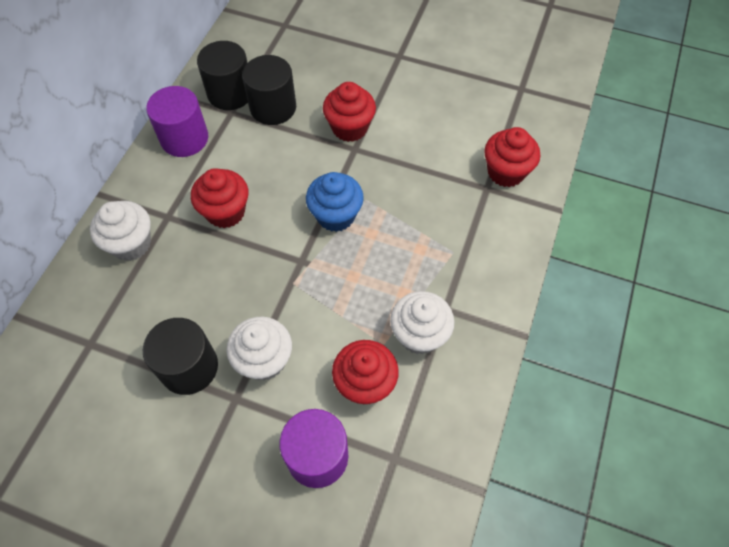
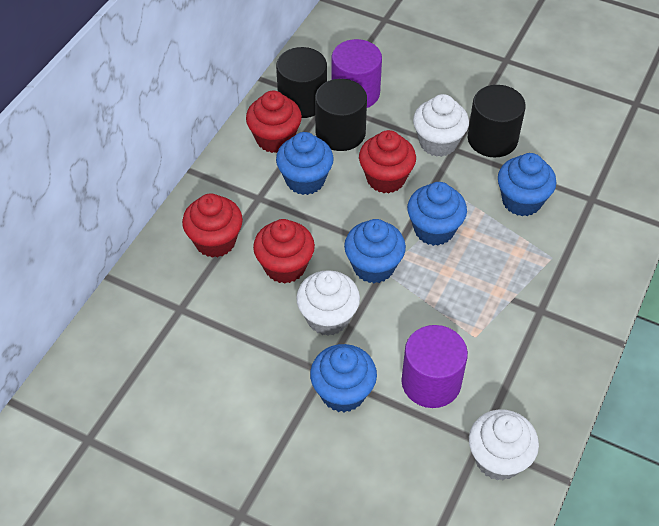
blue cupcake: 1 -> 5

